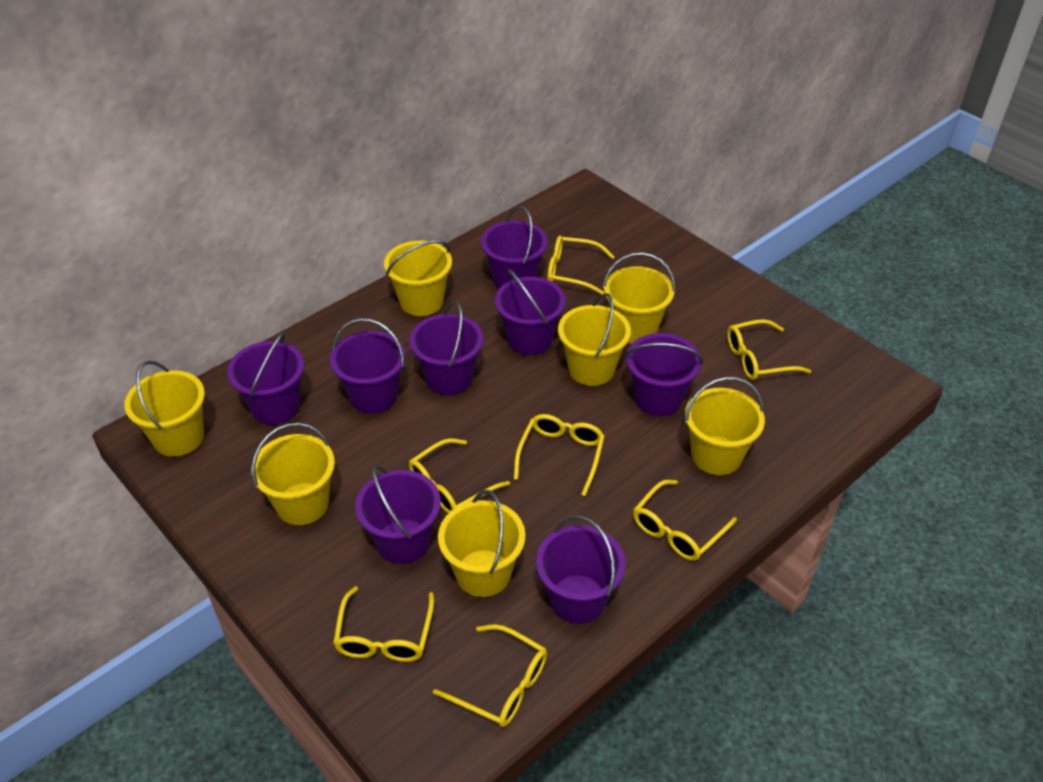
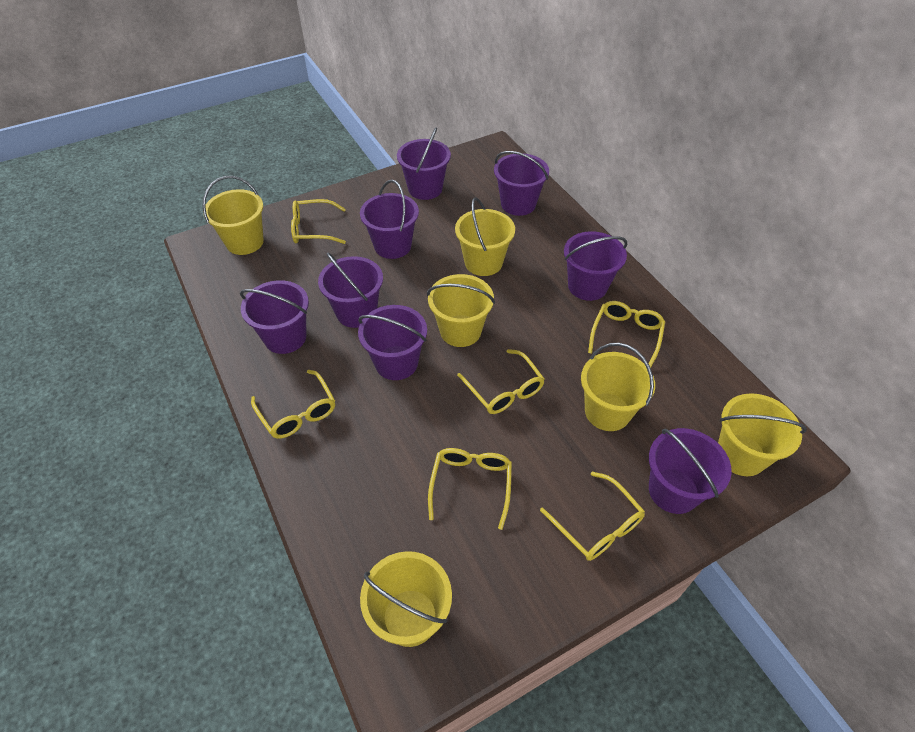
yellow bucket: 7 -> 6
yellow glasses: 7 -> 6

